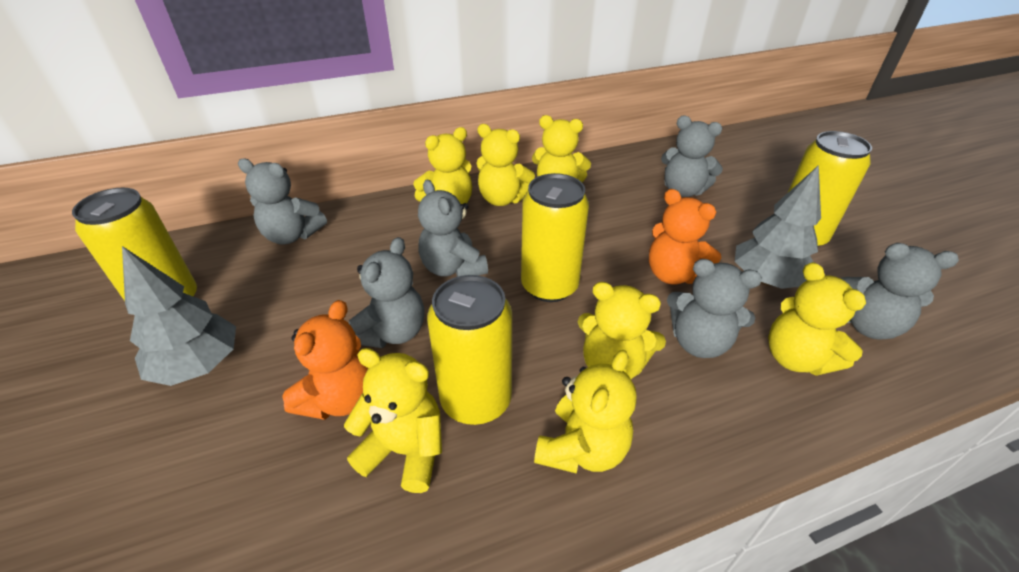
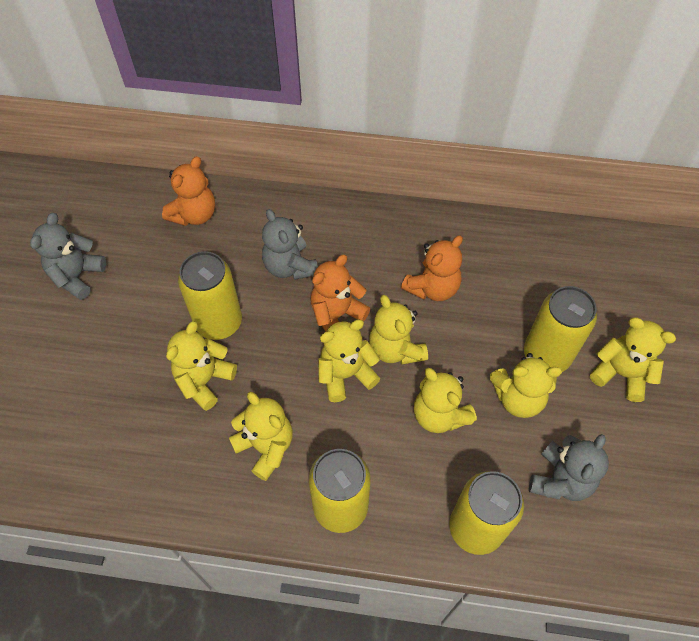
grey teddy bear: 6 -> 3
grey tree: 2 -> 0
orange teddy bear: 2 -> 3

